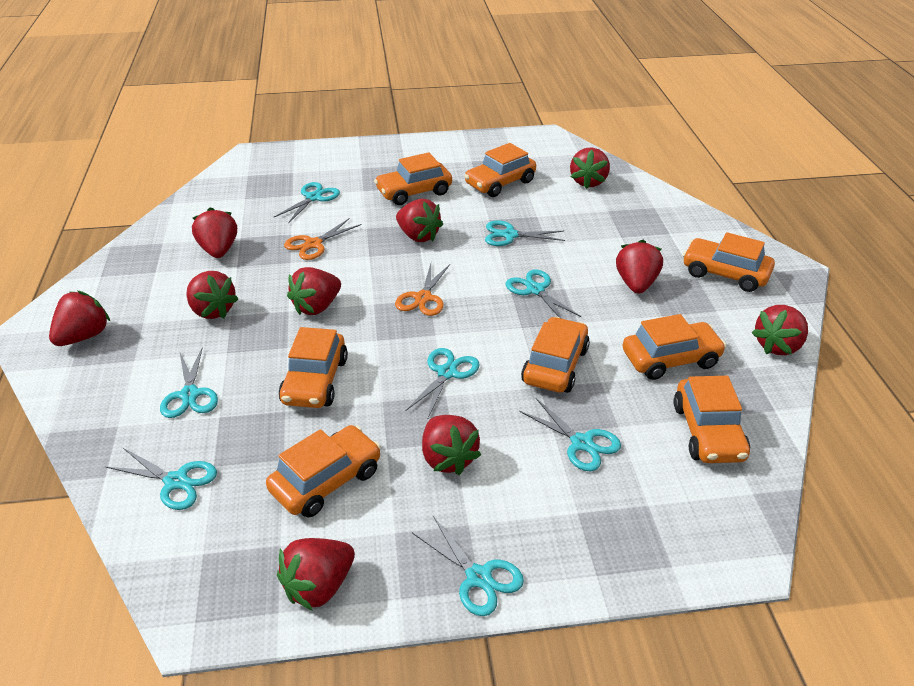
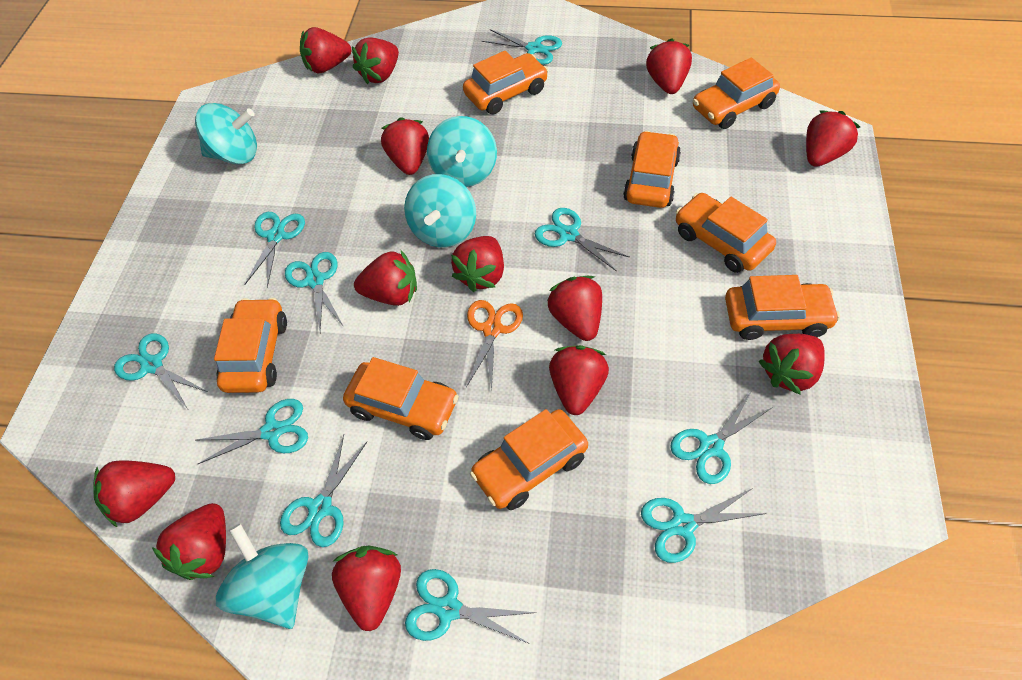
orange scissors: 2 -> 1
red strawberry: 10 -> 13
turquoise scissors: 8 -> 10
turquoise spinning top: 0 -> 4

